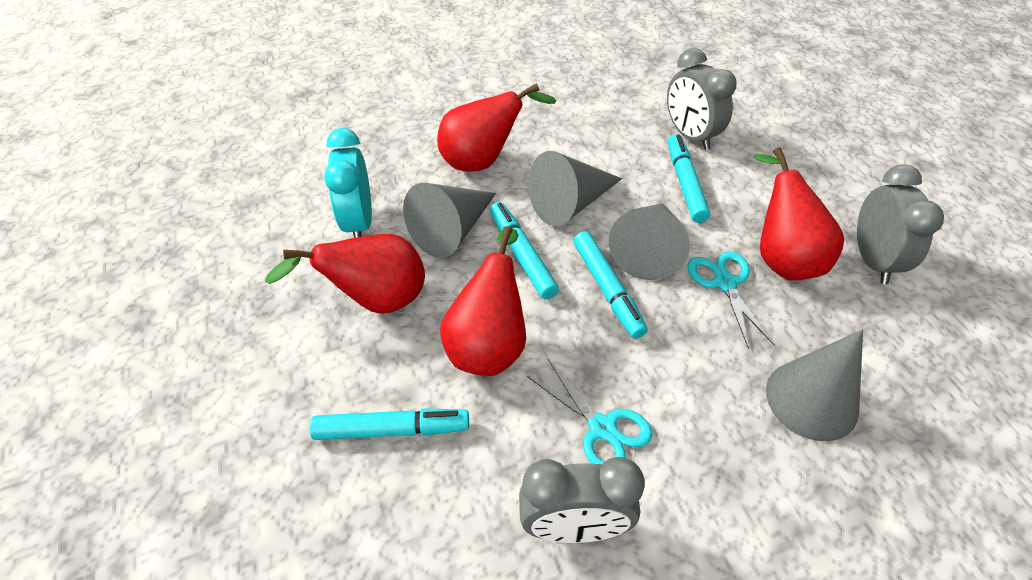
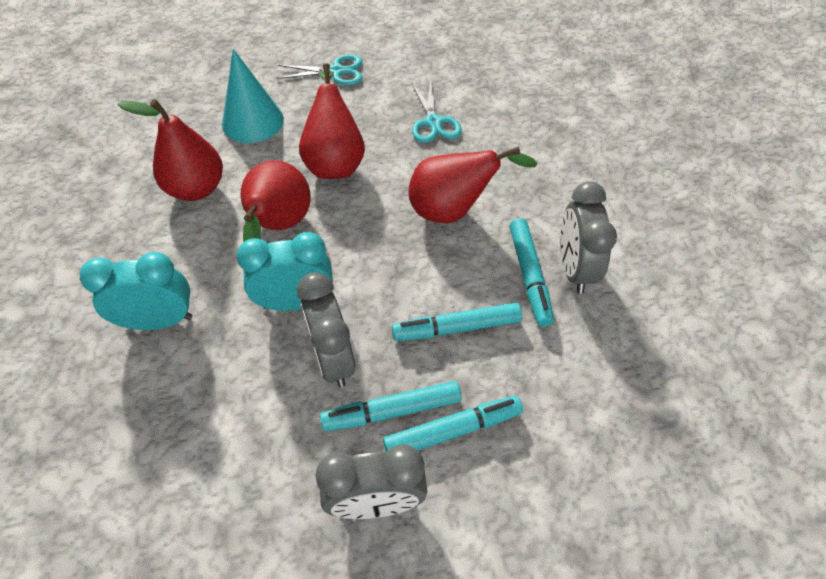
grey cone: 4 -> 0
turquoise clock: 1 -> 2
turquoise cone: 0 -> 1

